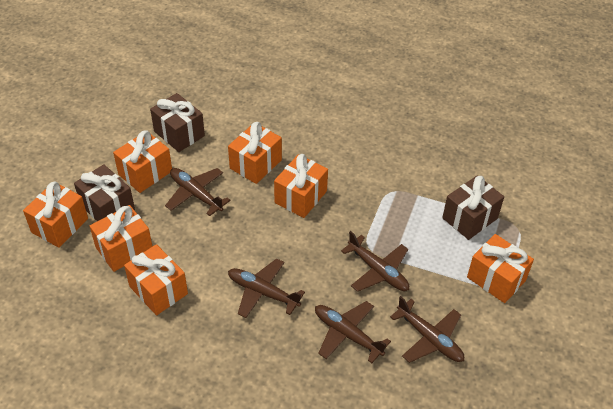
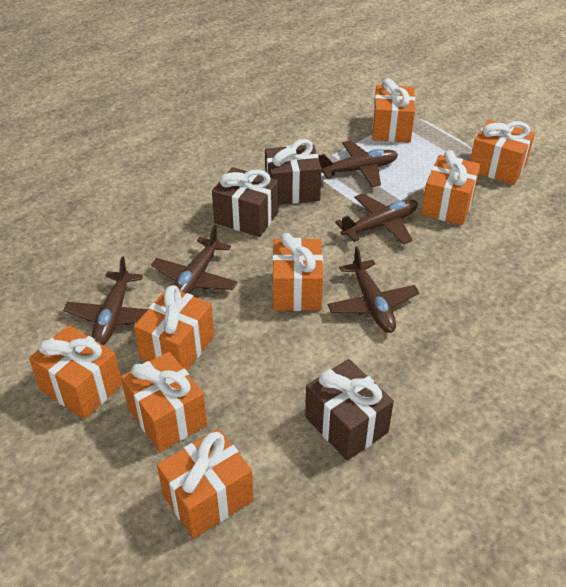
orange gift: 7 -> 8

